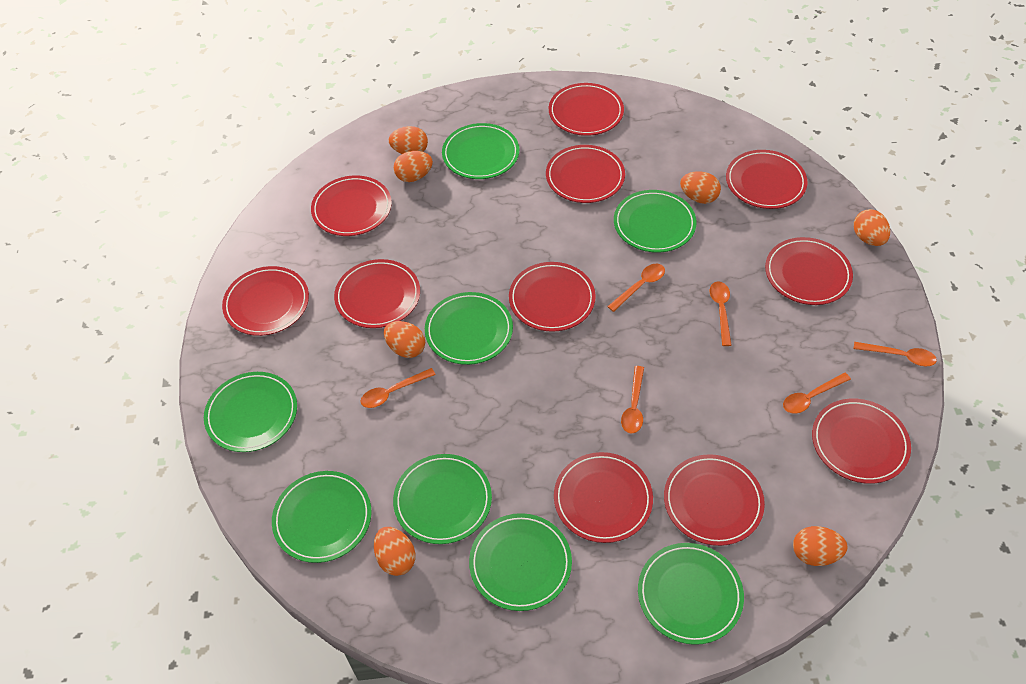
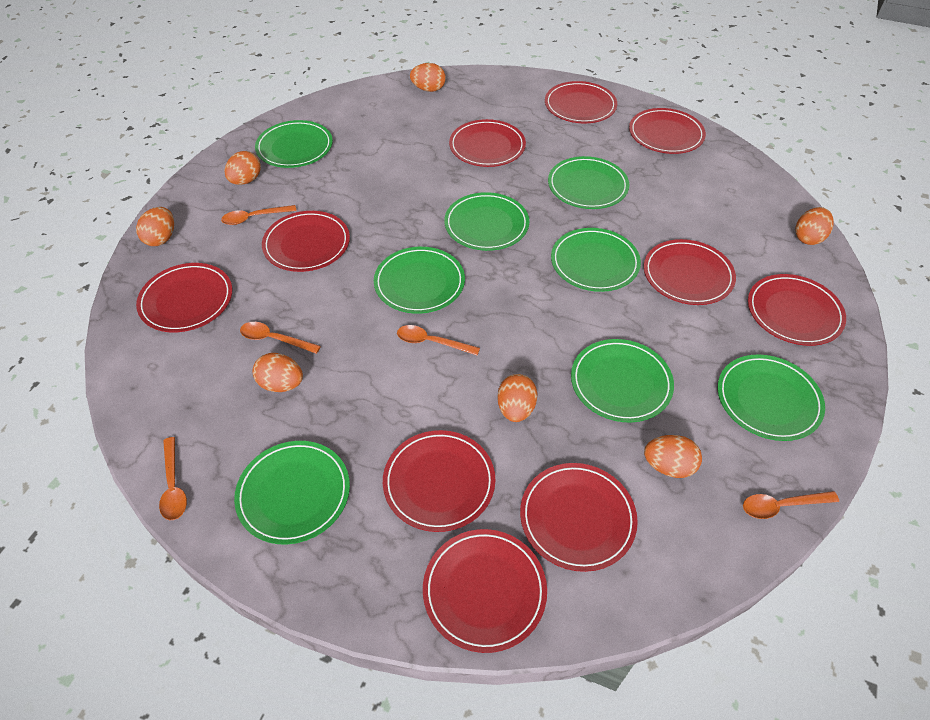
orange spoon: 6 -> 5
red plate: 11 -> 10

